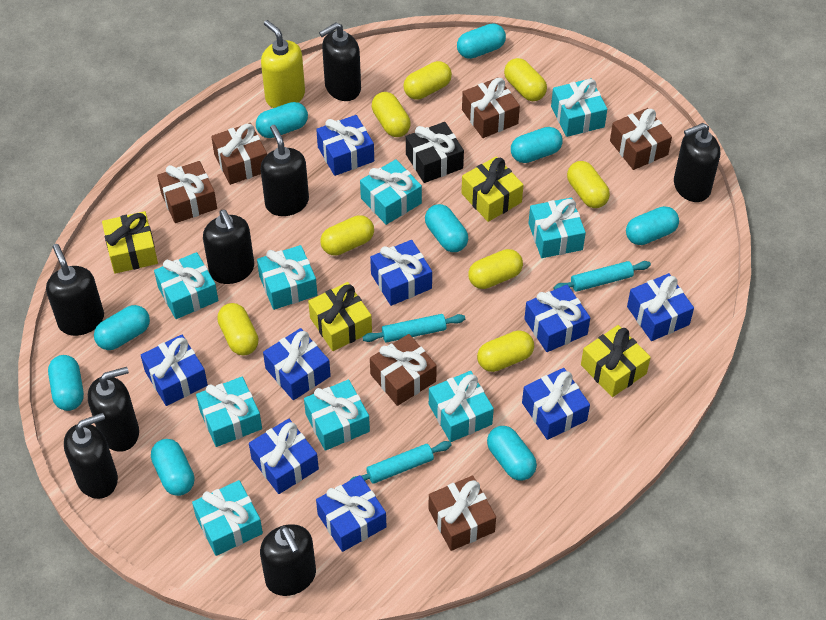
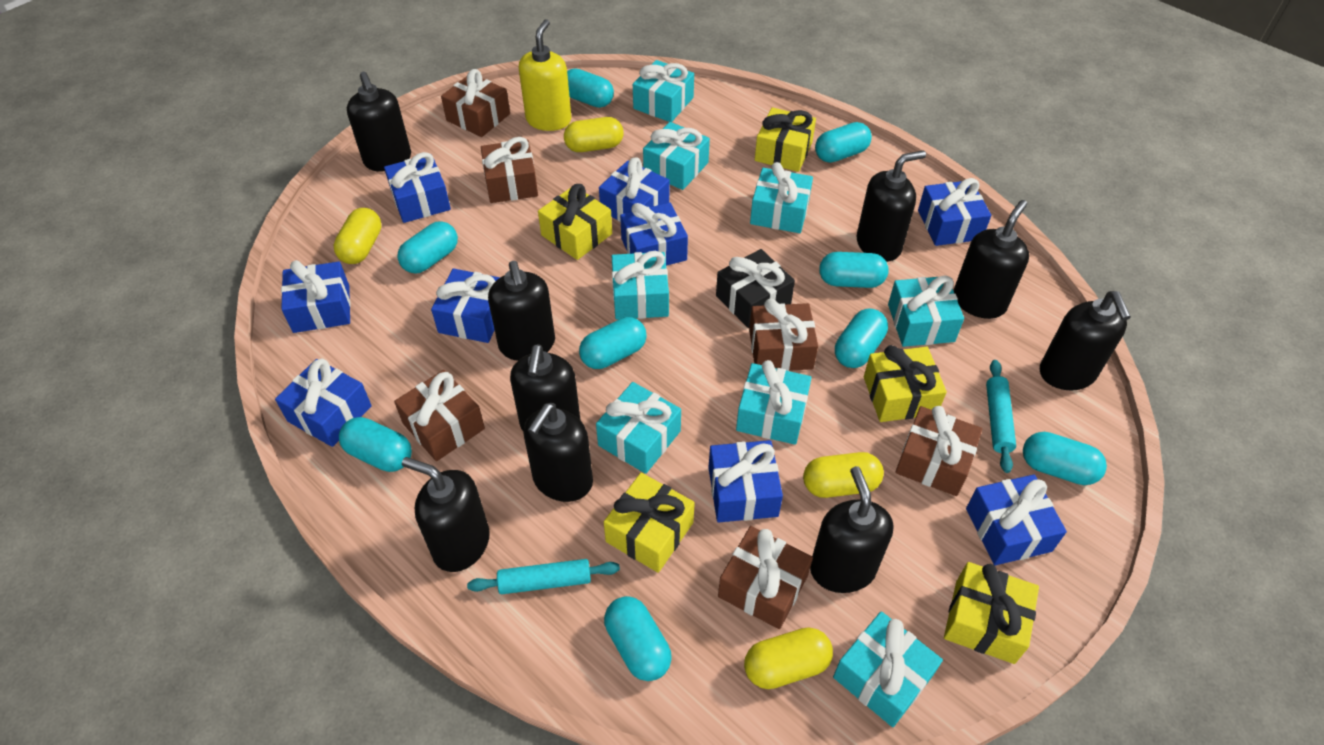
black soap dispenser: 8 -> 9
turquoise gift: 9 -> 8
turquoise rolling pin: 3 -> 2
yellow capsule: 8 -> 4
yellow gift: 4 -> 5

